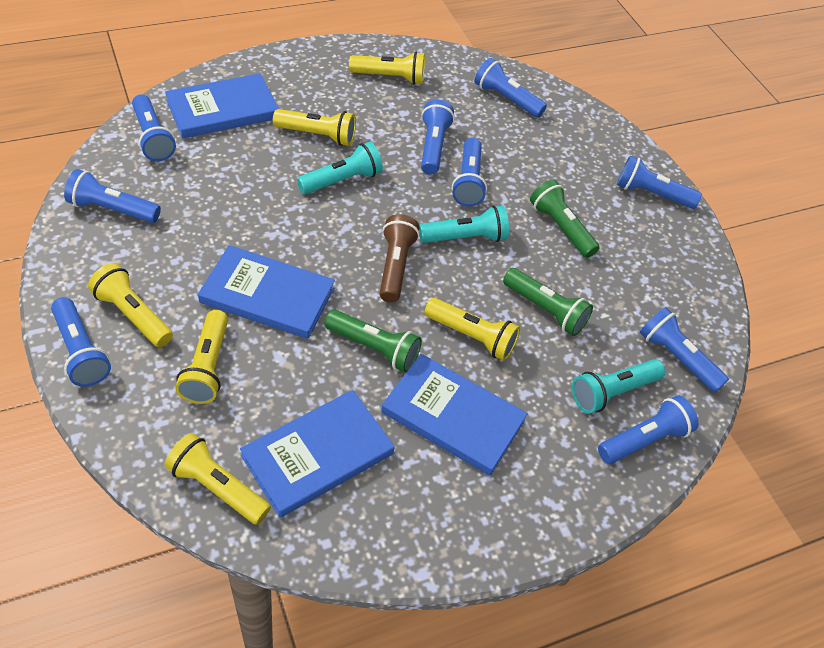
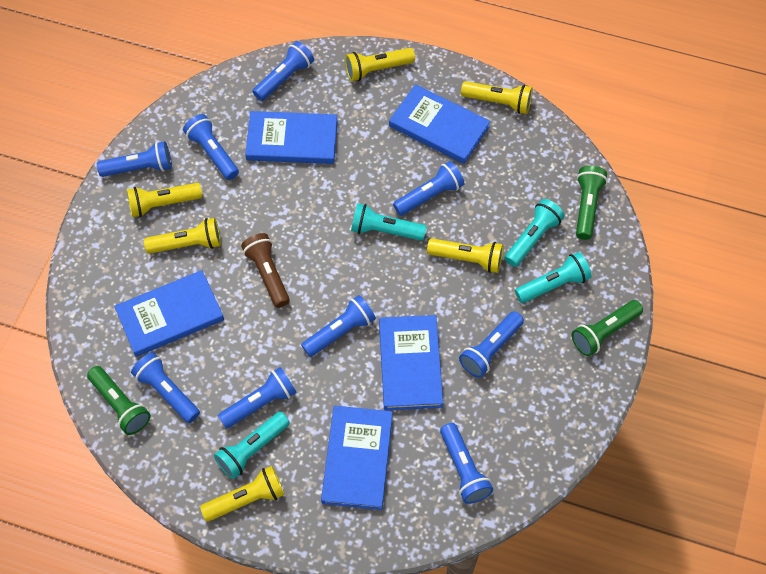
blue book: 4 -> 5
turquoise flashlight: 3 -> 4

